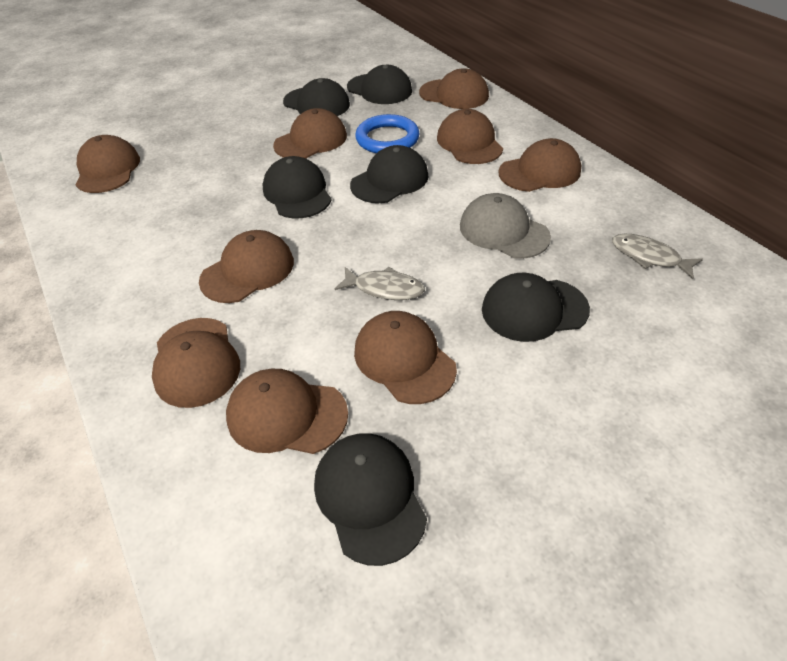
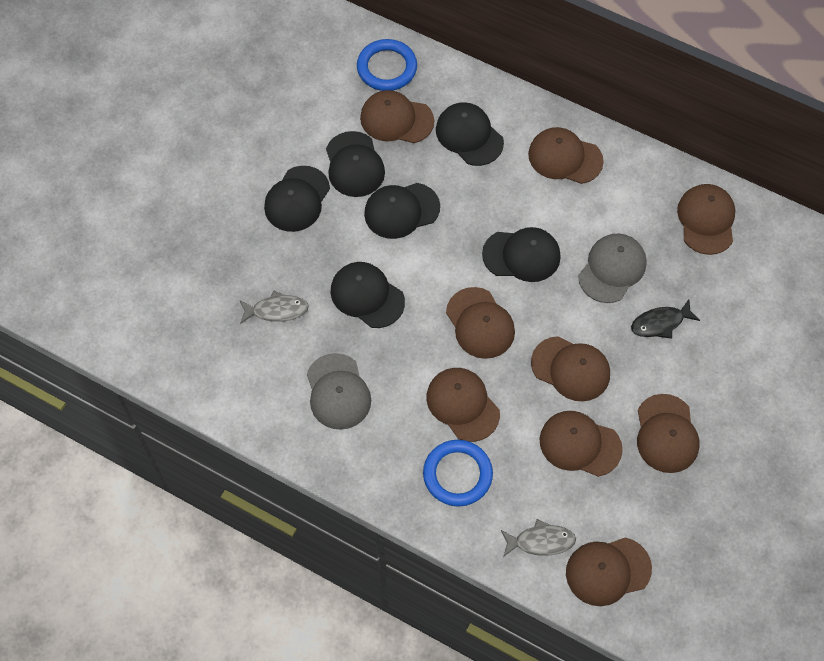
black fish: 0 -> 1
blue ring: 1 -> 2
grey cap: 1 -> 2

